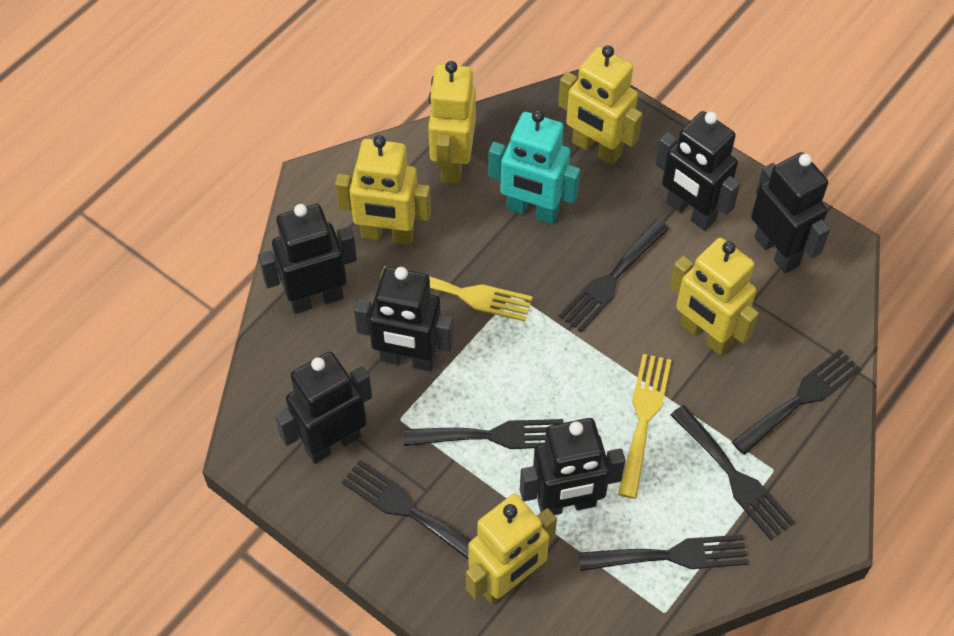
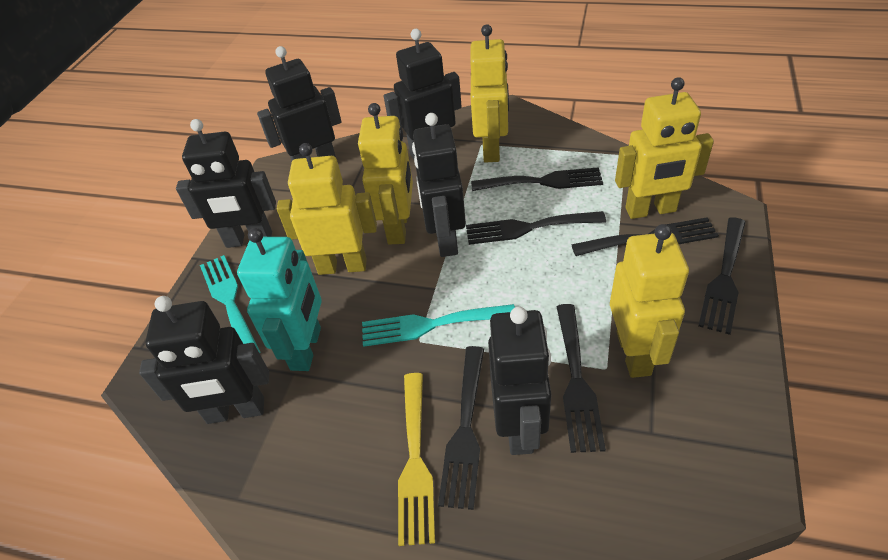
turquoise fork: 0 -> 2
yellow fork: 2 -> 1

